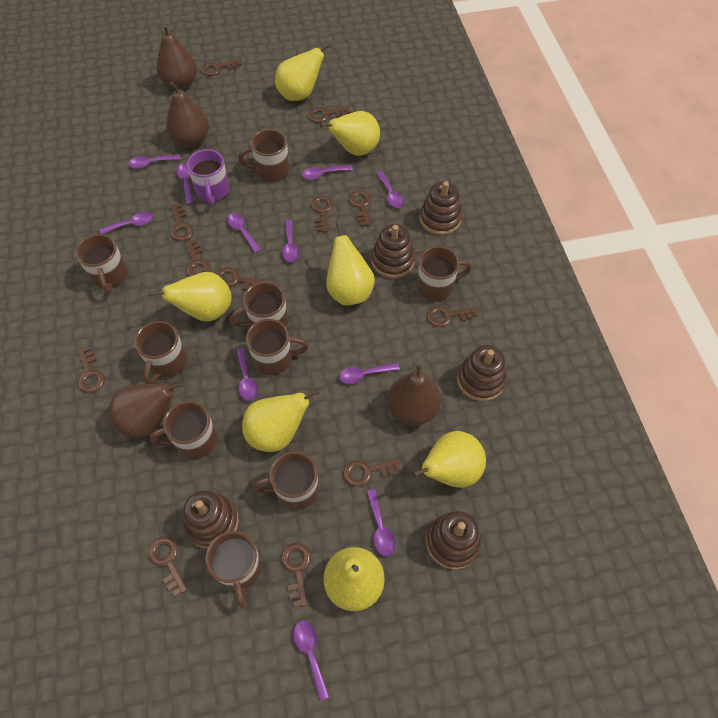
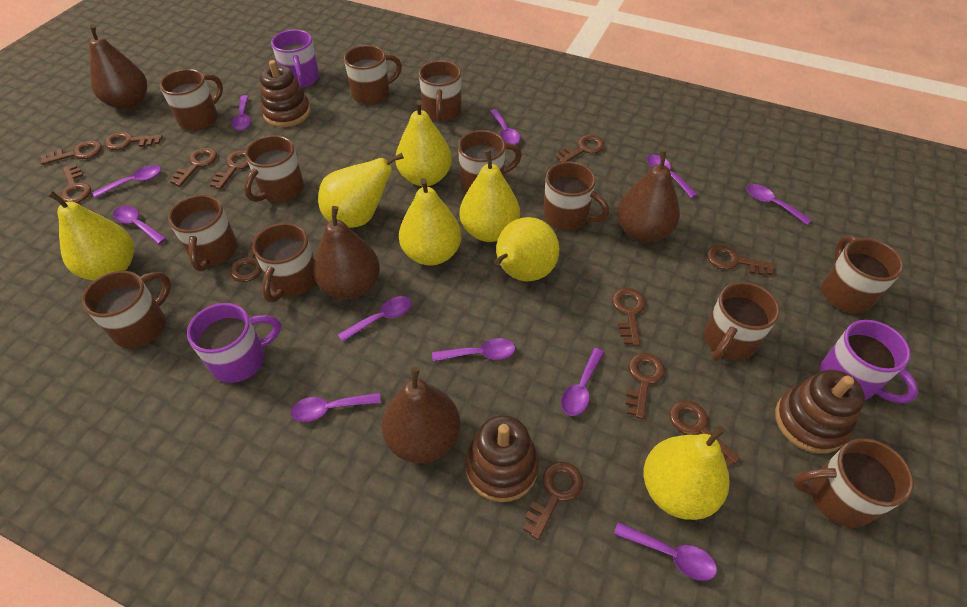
brown mug: 9 -> 12
brown stacking toy: 5 -> 3
purple mug: 1 -> 3

